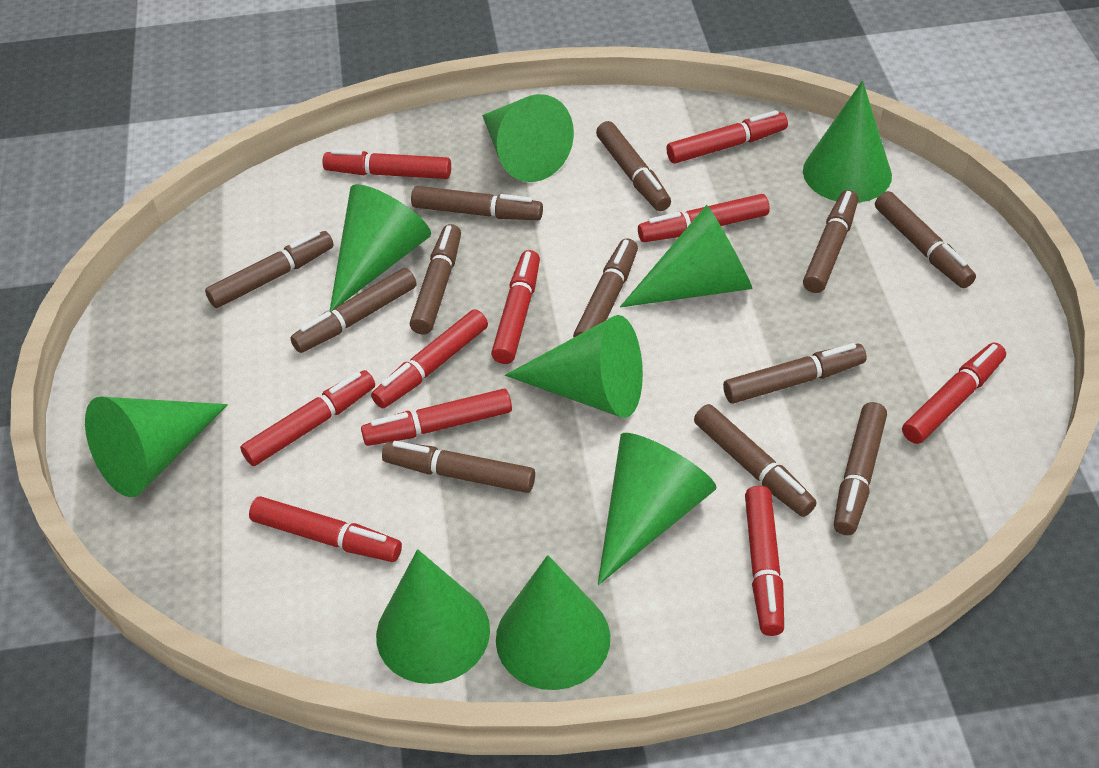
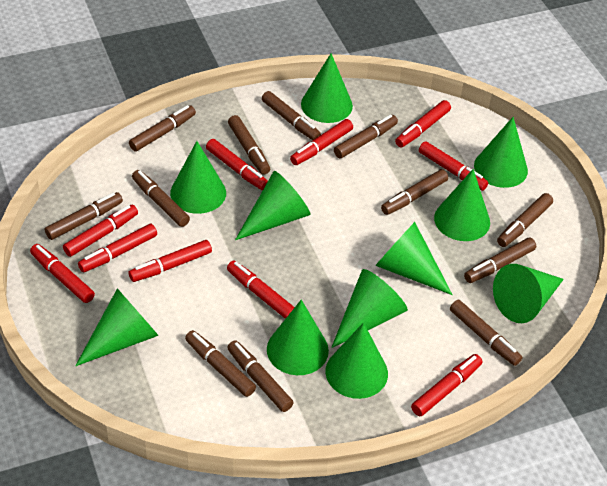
green cone: 9 -> 11

